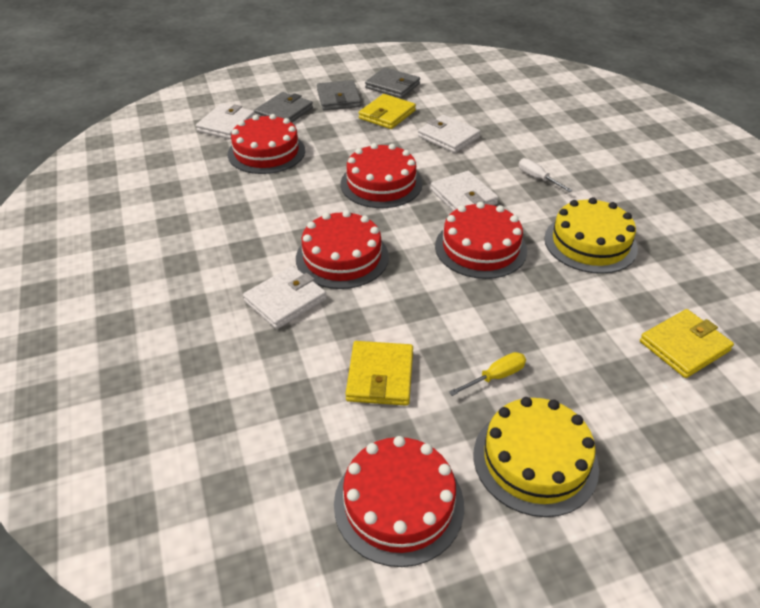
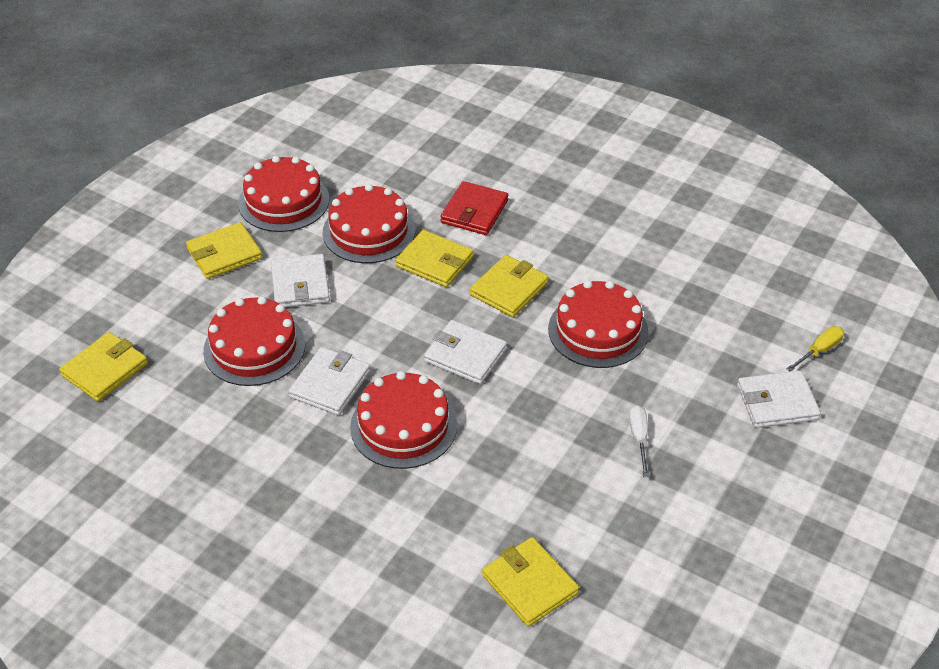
grey wallet: 3 -> 0
red wallet: 0 -> 1
yellow cake: 2 -> 0
yellow wallet: 3 -> 5

